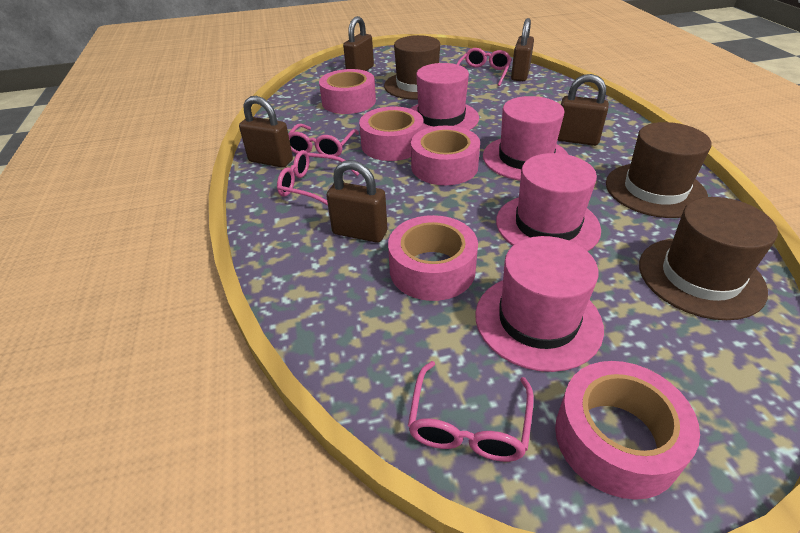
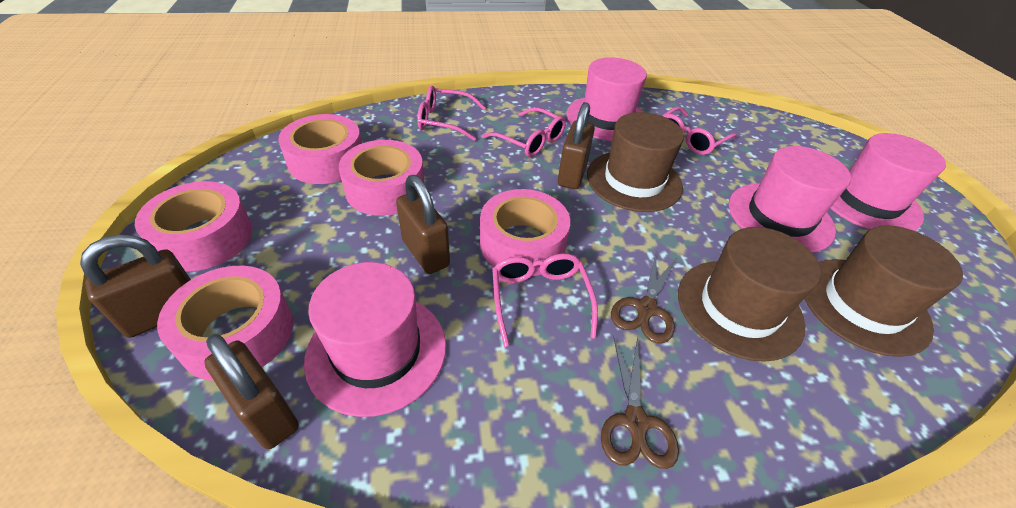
brown padlock: 5 -> 4
brown scissors: 0 -> 2

